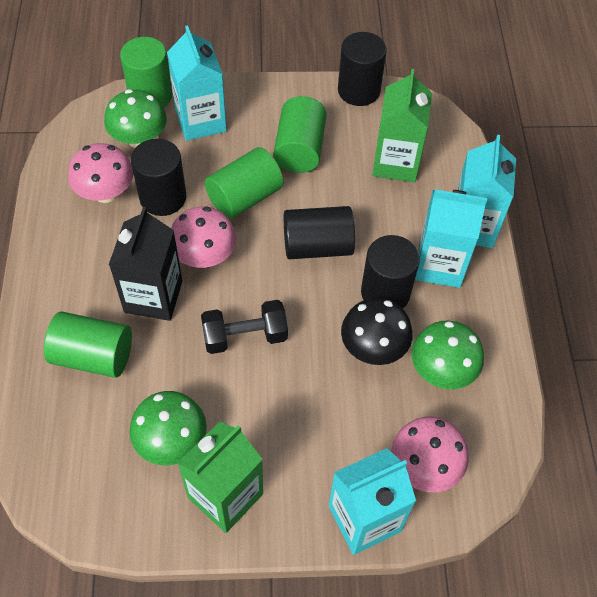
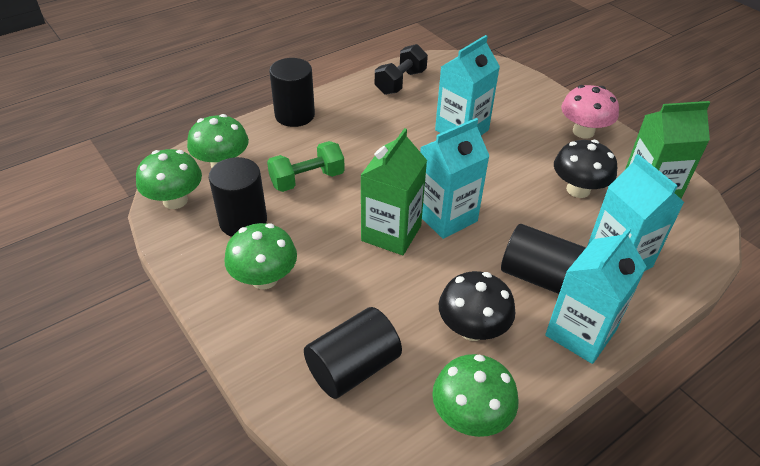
black carton: 1 -> 0
black mushroom: 1 -> 2
green cylinder: 4 -> 0
green dumbbell: 0 -> 1
green mushroom: 3 -> 4
pink mushroom: 3 -> 1

